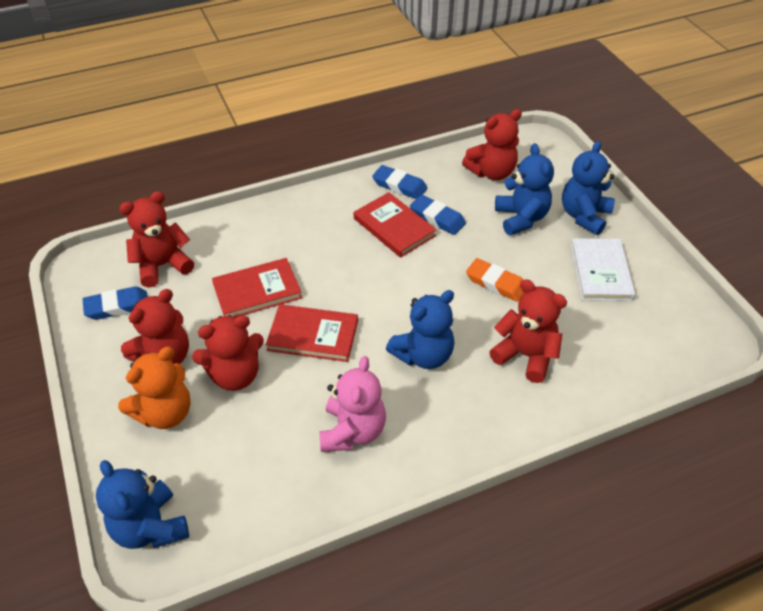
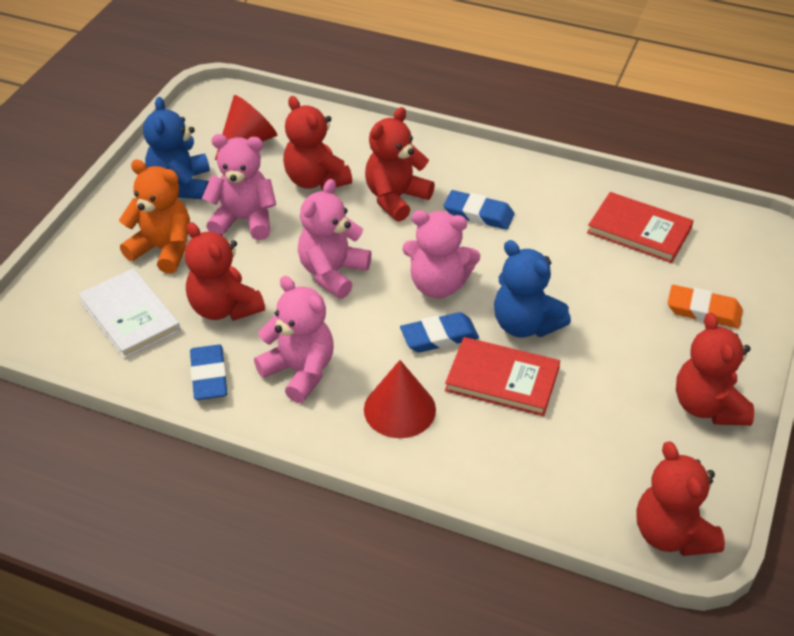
blue teddy bear: 4 -> 2
pink teddy bear: 1 -> 4
red book: 3 -> 2
red cone: 0 -> 2

